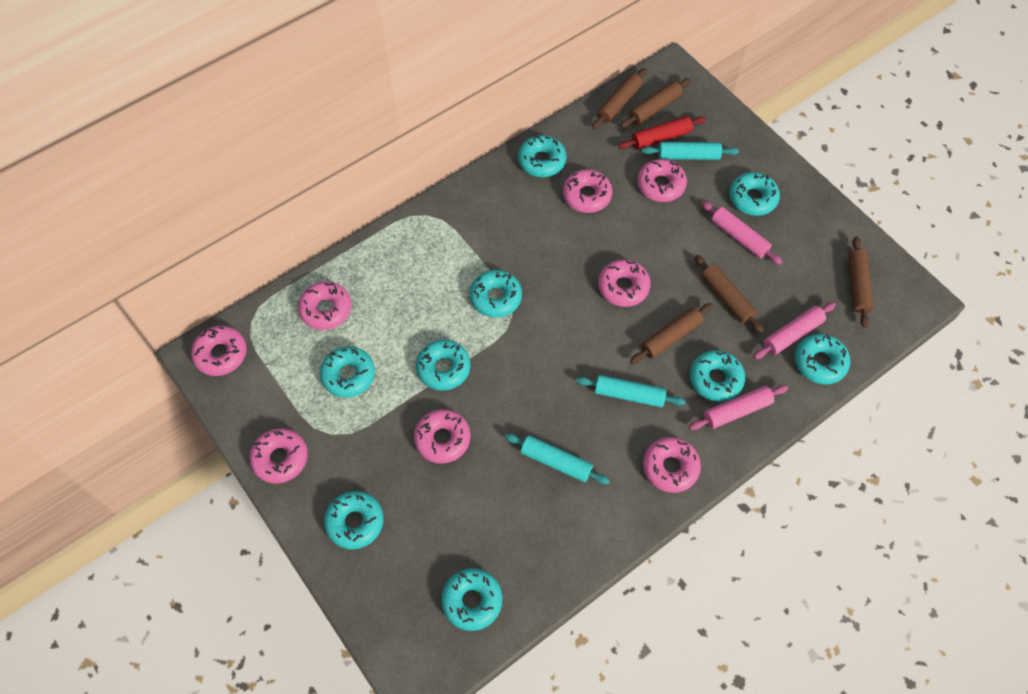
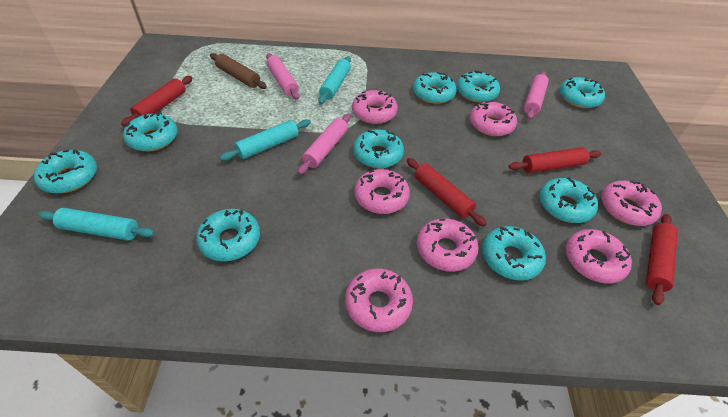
brown rolling pin: 5 -> 1
pink donut: 8 -> 7
red rolling pin: 1 -> 4

